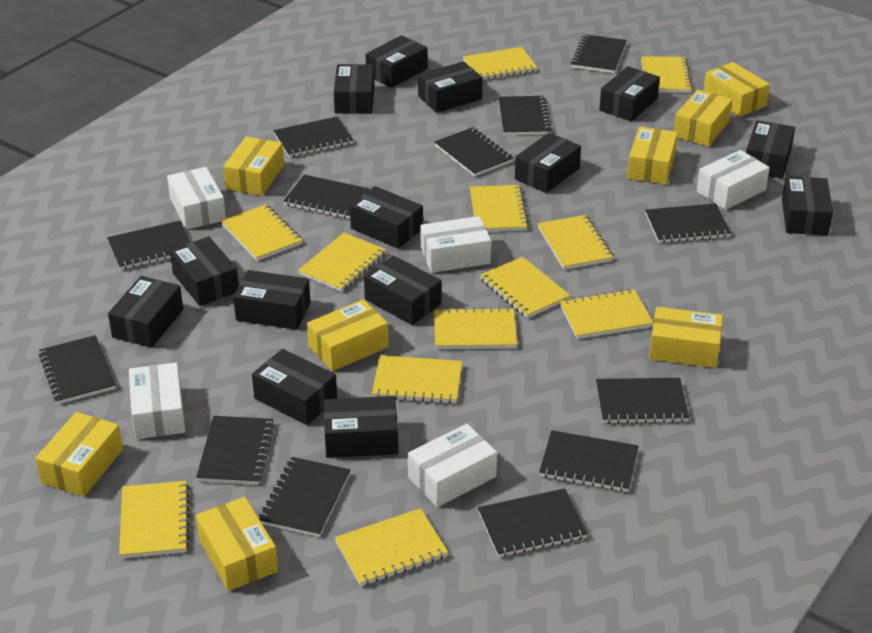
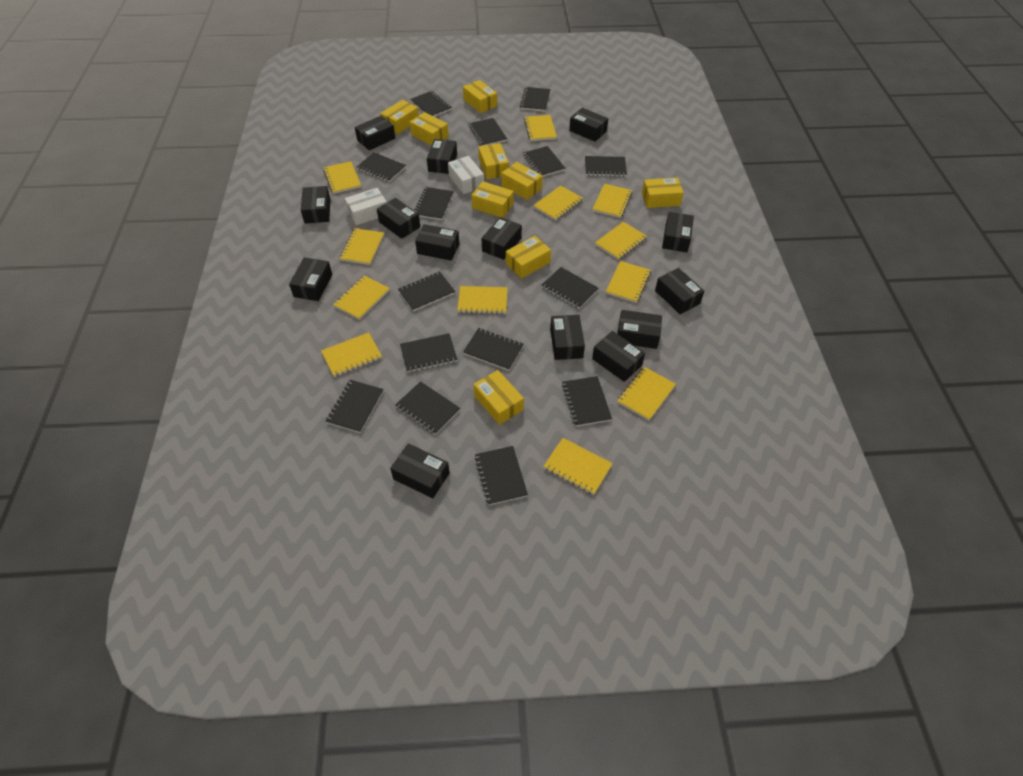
black notebook: 13 -> 15
white box: 5 -> 2
yellow box: 8 -> 9

